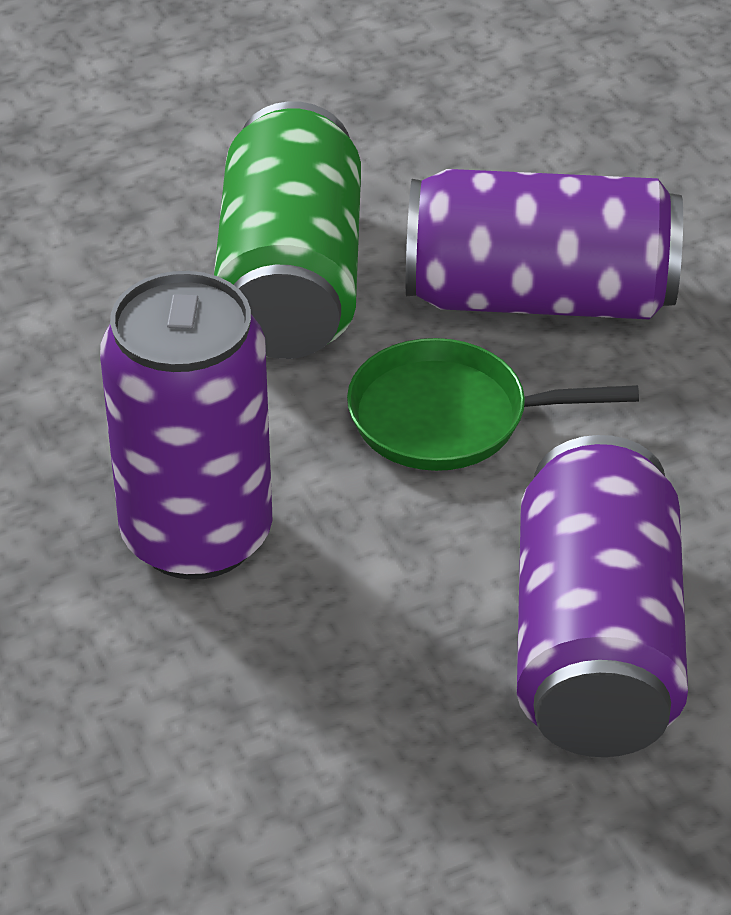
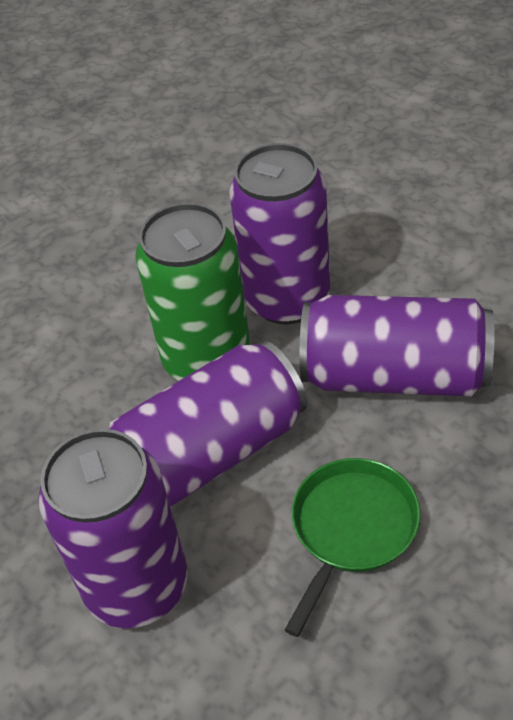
purple can: 3 -> 4

